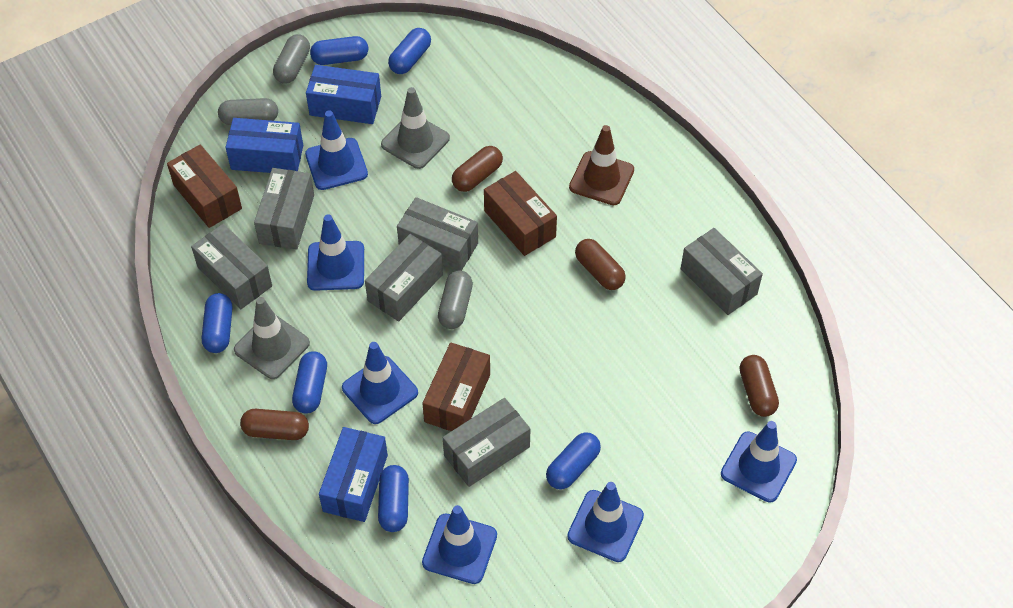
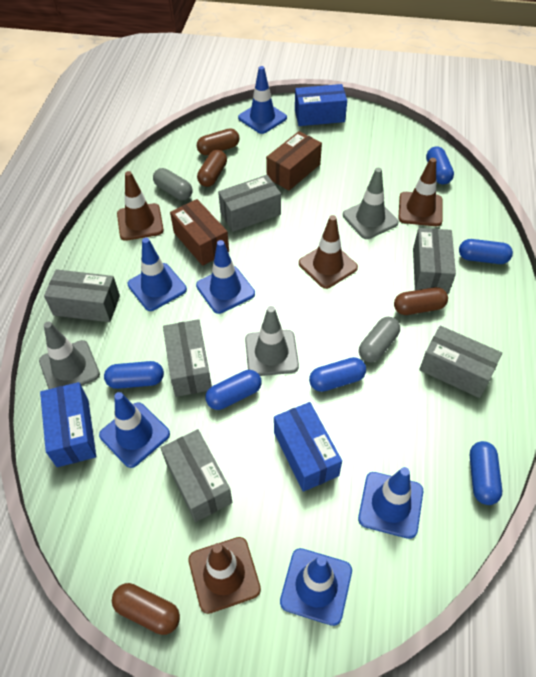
brown box: 3 -> 2
brown traffic cone: 1 -> 4
grey capsule: 3 -> 2
grey traffic cone: 2 -> 3

